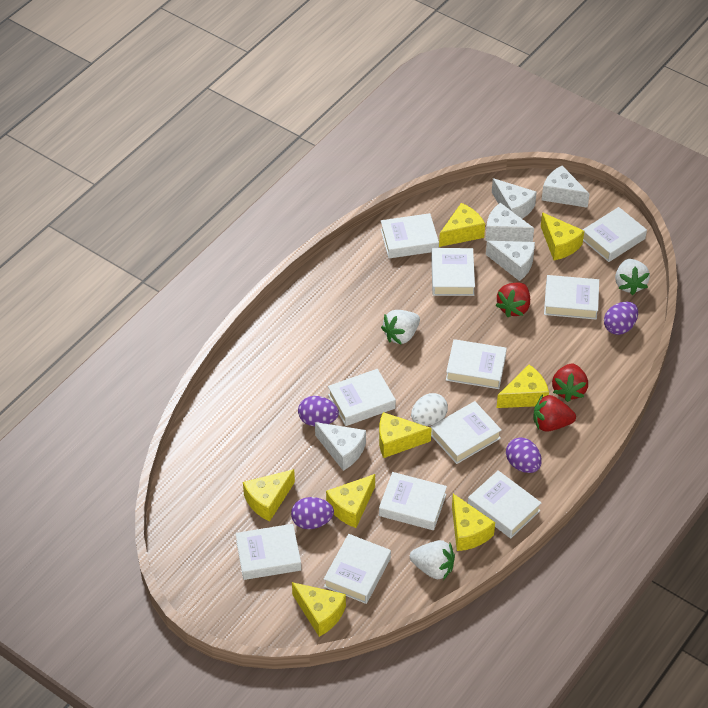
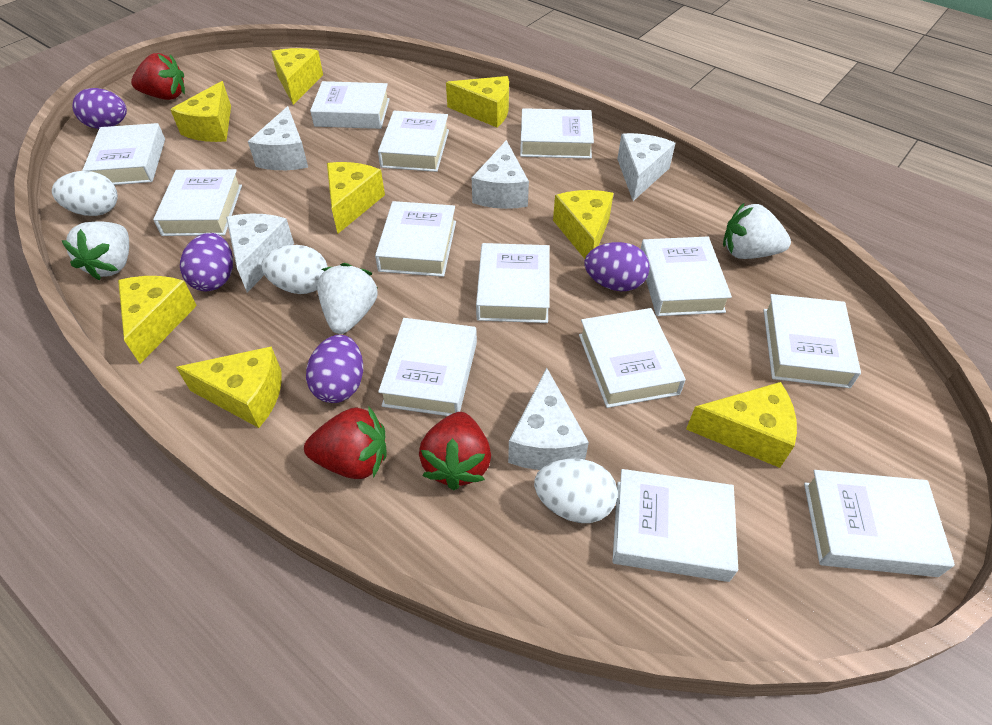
white book: 11 -> 13
white egg: 1 -> 3

